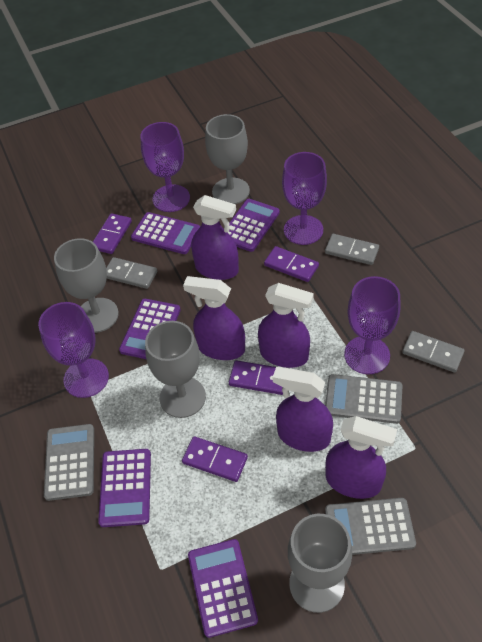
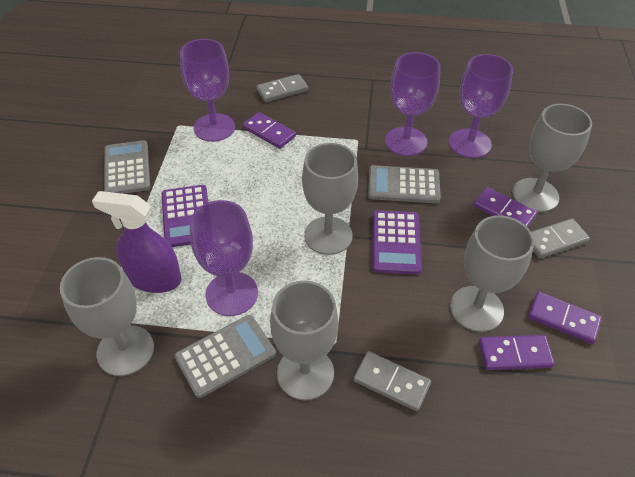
grey goblet: 4 -> 5
purple calculator: 5 -> 2
purple spray bottle: 5 -> 1

